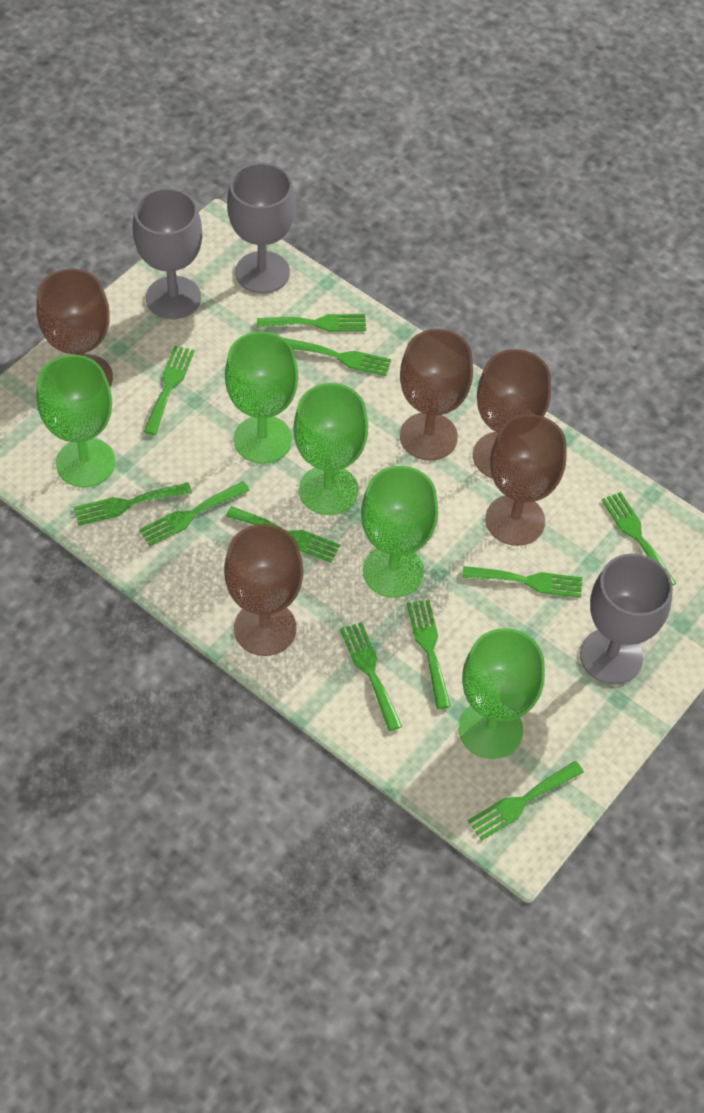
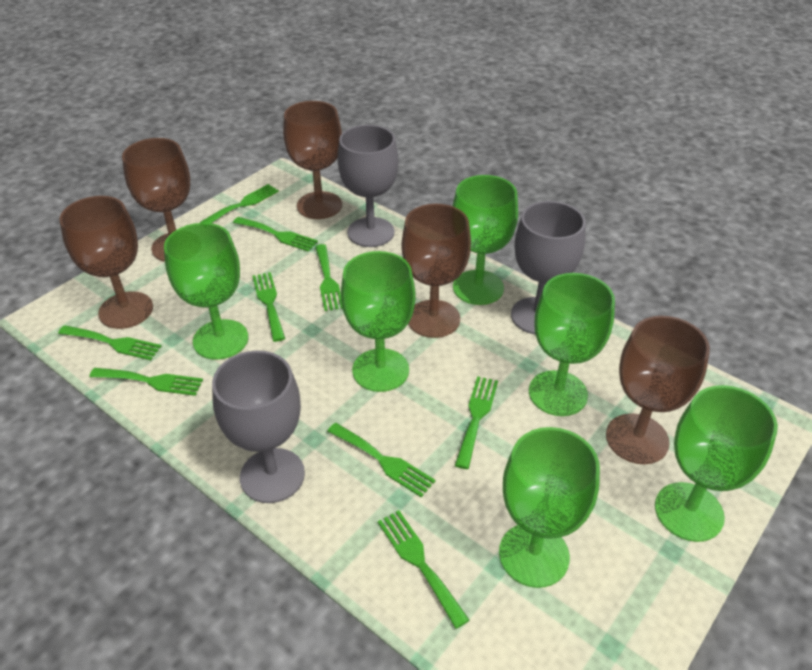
green fork: 11 -> 9
green goblet: 5 -> 6

